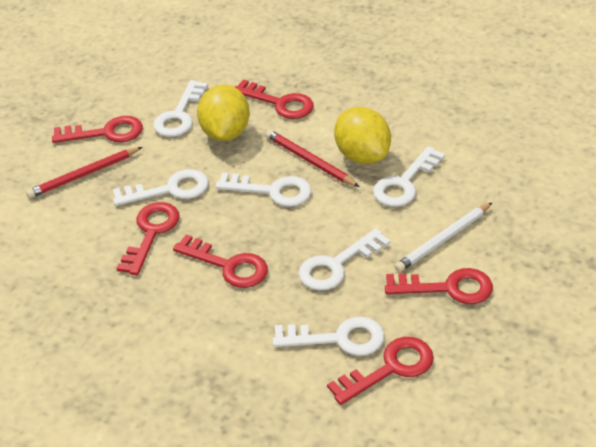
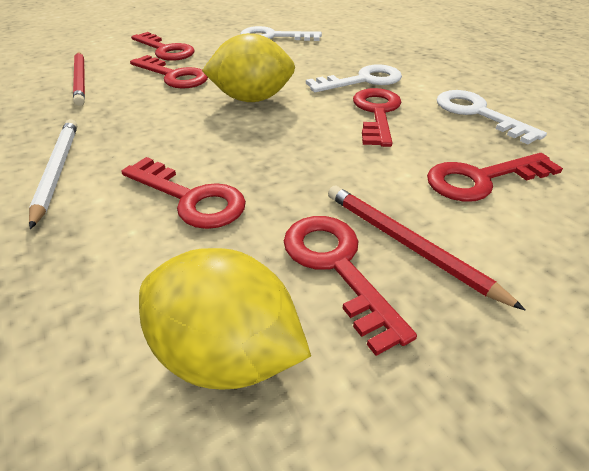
white key: 6 -> 3

